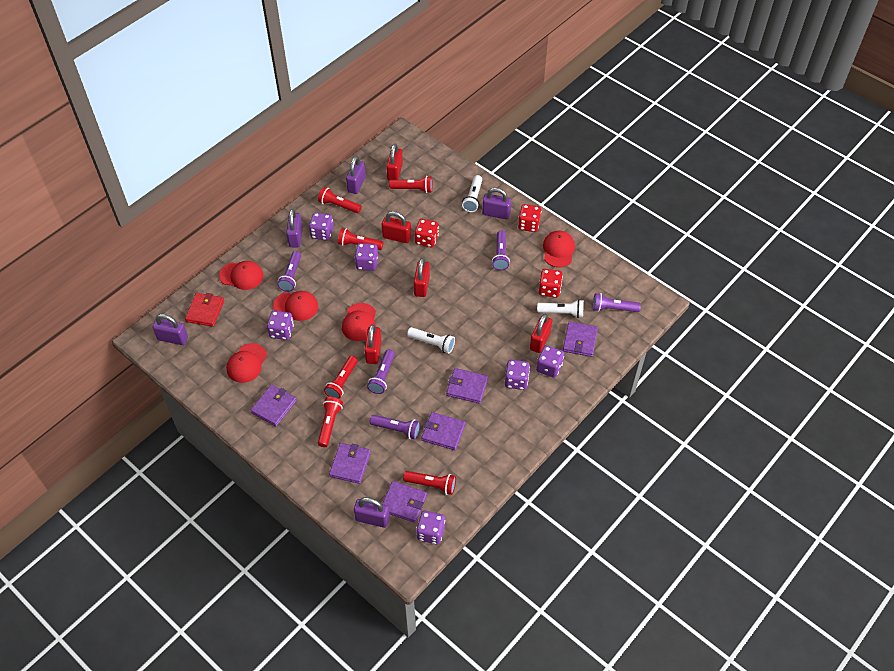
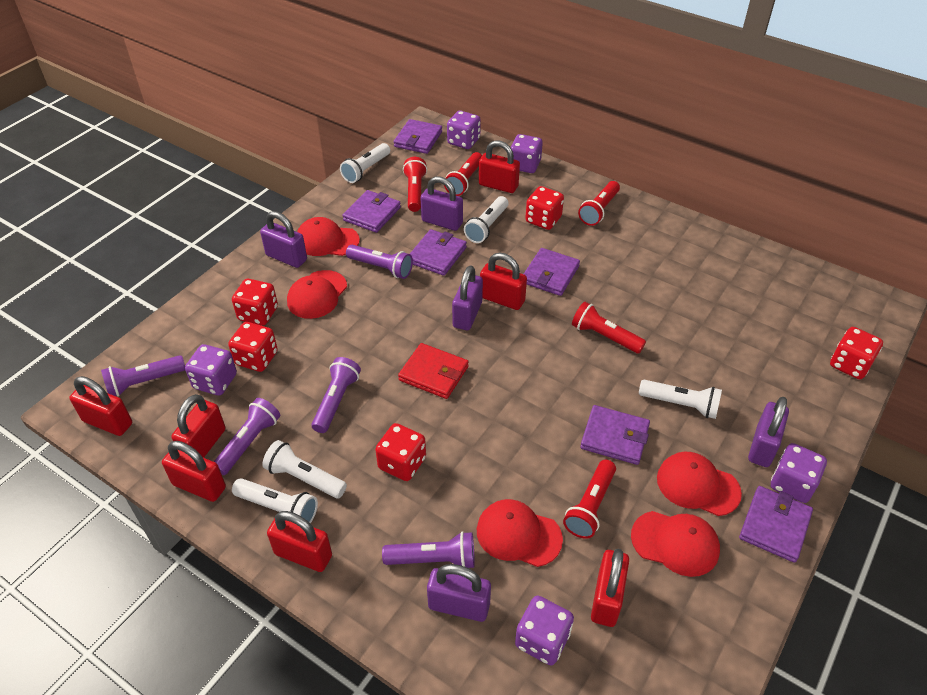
purple dice: 6 -> 5
red dice: 3 -> 5
red flashlight: 6 -> 5
red padlock: 5 -> 7
white flashlight: 3 -> 5

